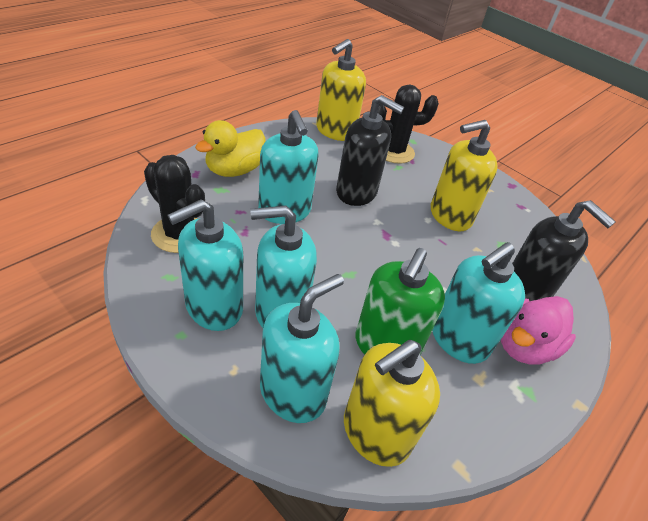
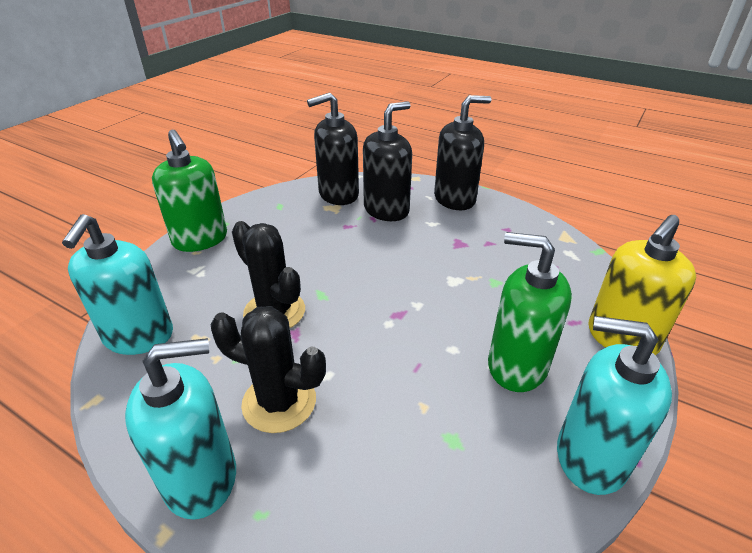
black soap dispenser: 2 -> 3
green soap dispenser: 1 -> 2
pink duck: 1 -> 0
turquoise soap dispenser: 5 -> 3
yellow duck: 1 -> 0
yellow soap dispenser: 3 -> 1

